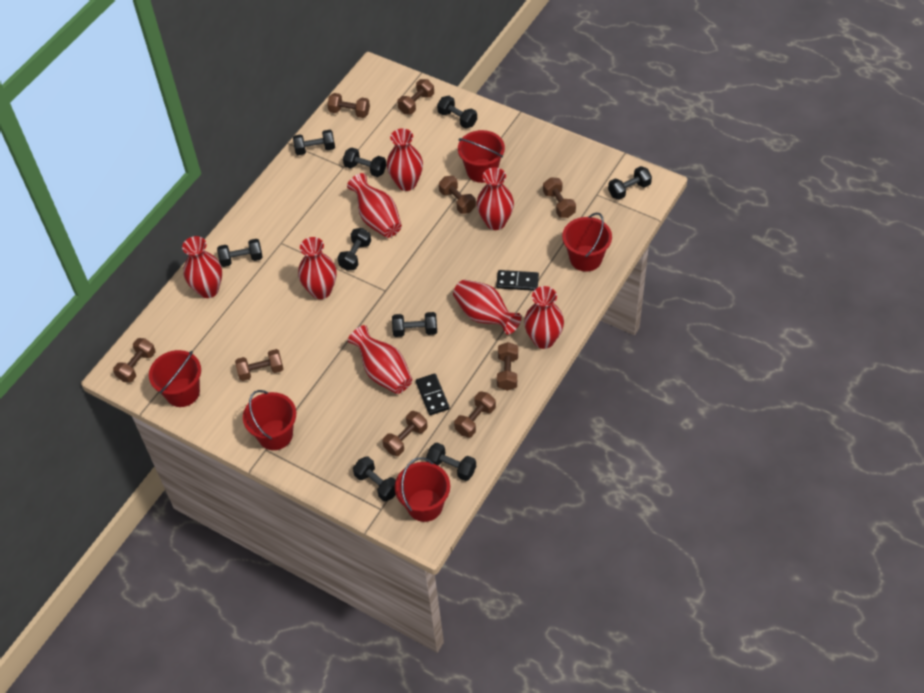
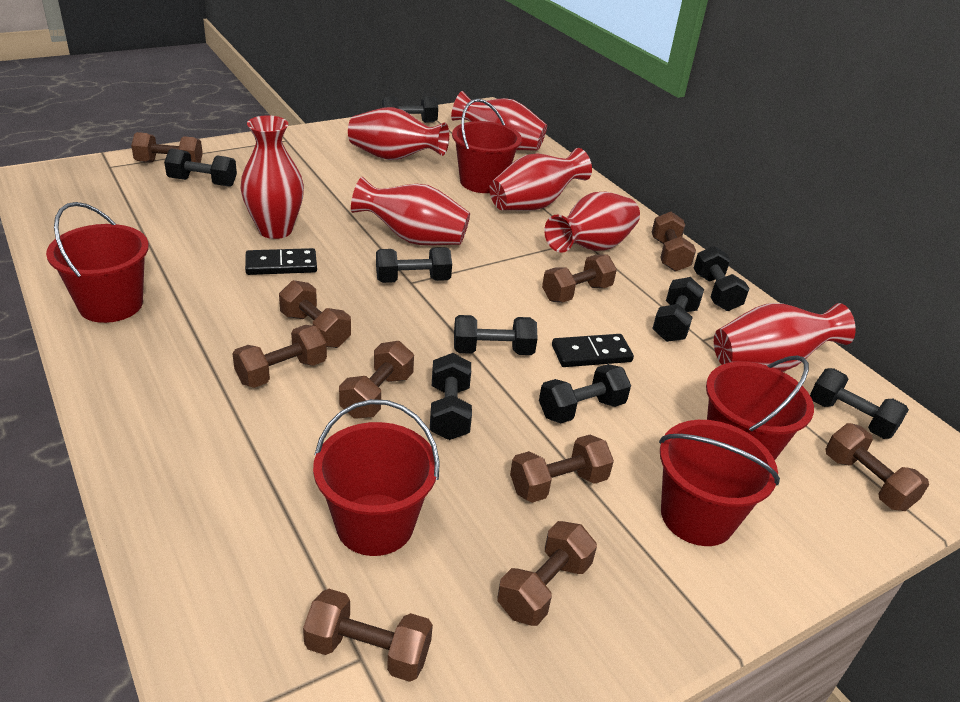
brown dumbbell: 9 -> 10
red vase: 8 -> 7

